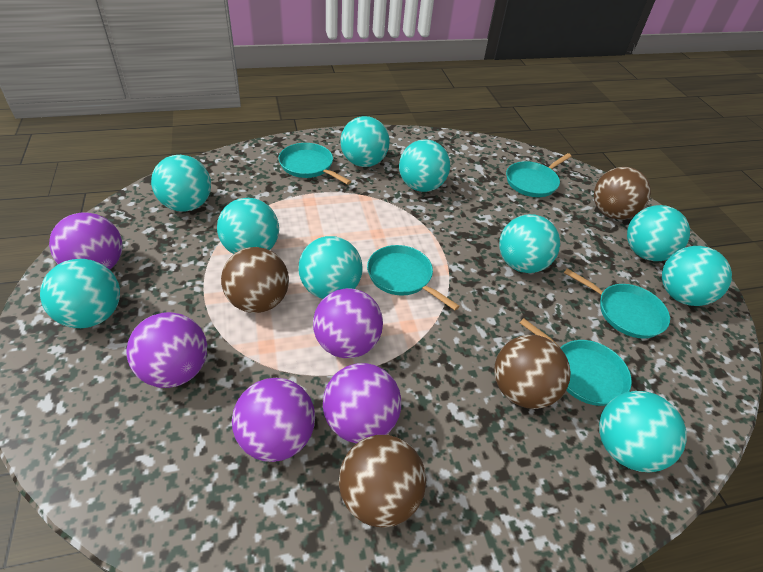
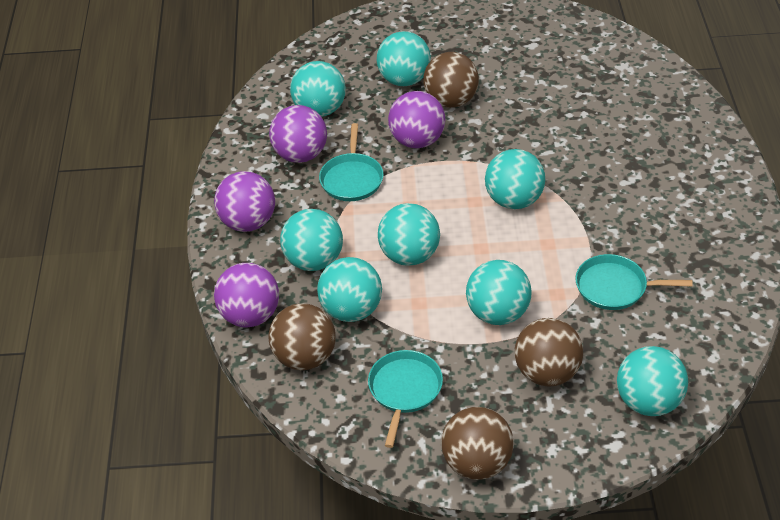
purple ball: 5 -> 4
turquoise ball: 10 -> 8
turquoise pan: 5 -> 3

